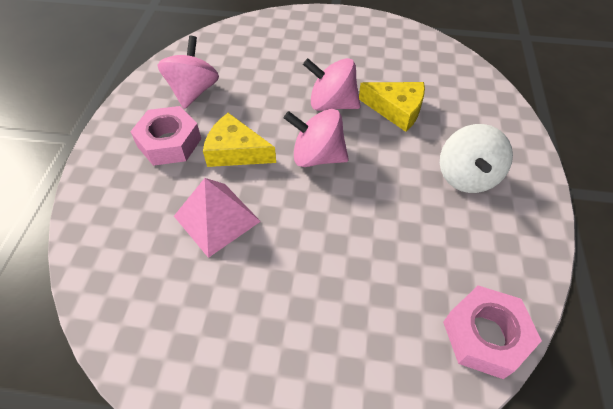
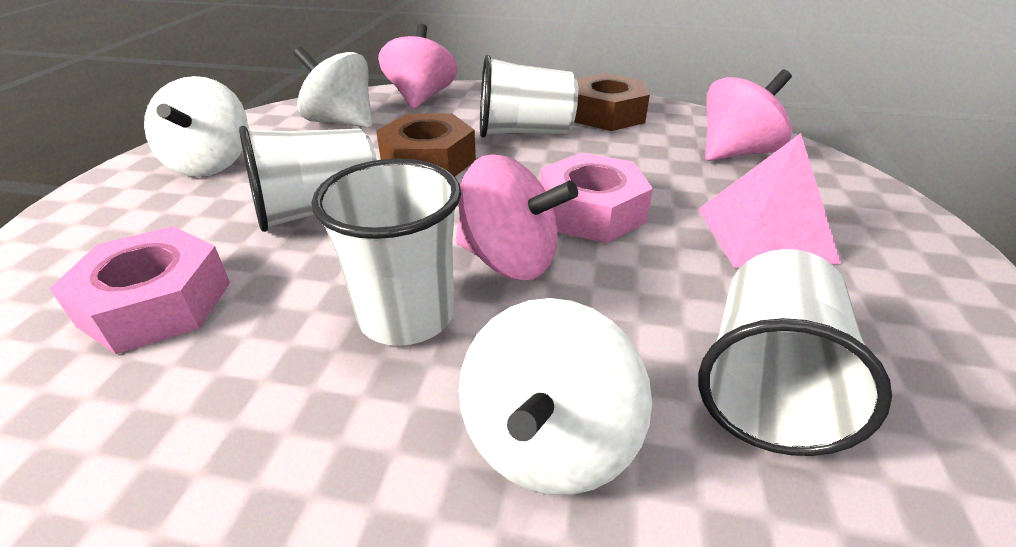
brown nut: 0 -> 2
white cup: 0 -> 4
white spinning top: 1 -> 3
yellow cheese: 2 -> 0

